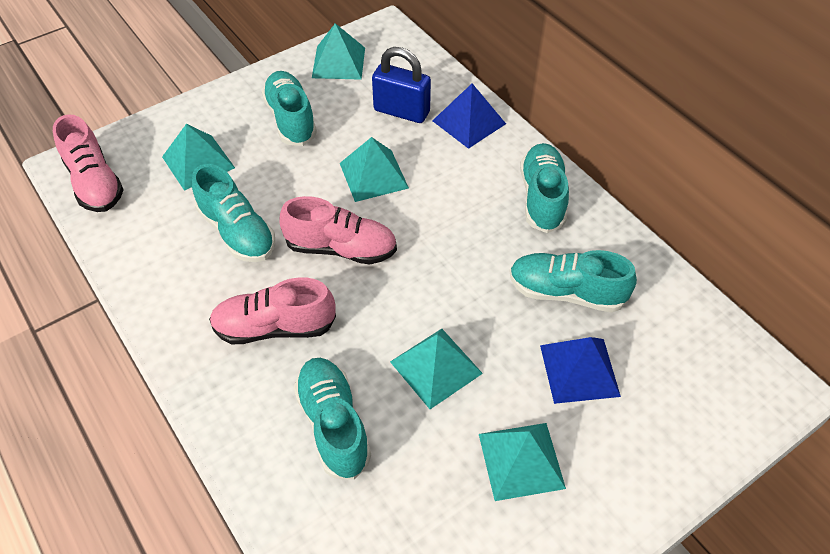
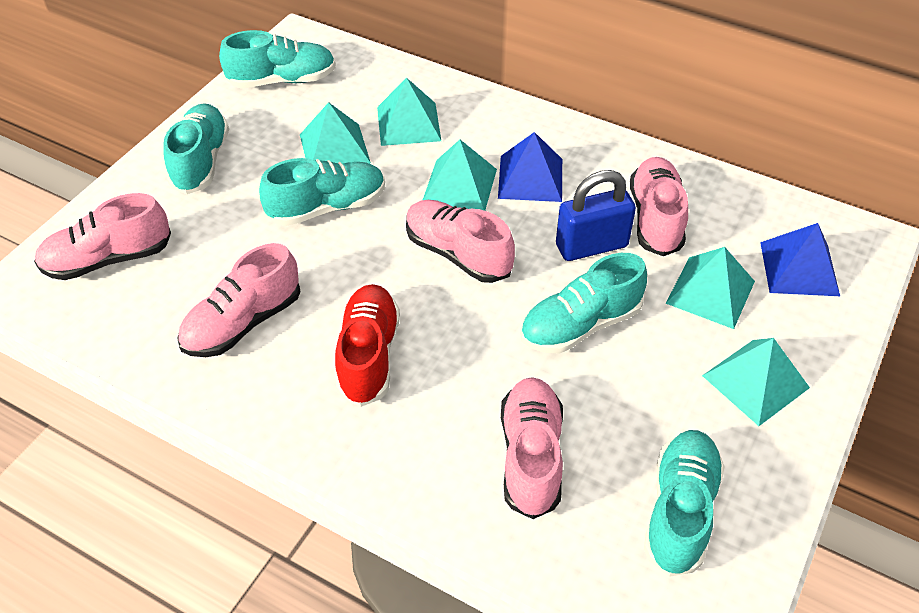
pink shoe: 3 -> 5
red shoe: 0 -> 1

